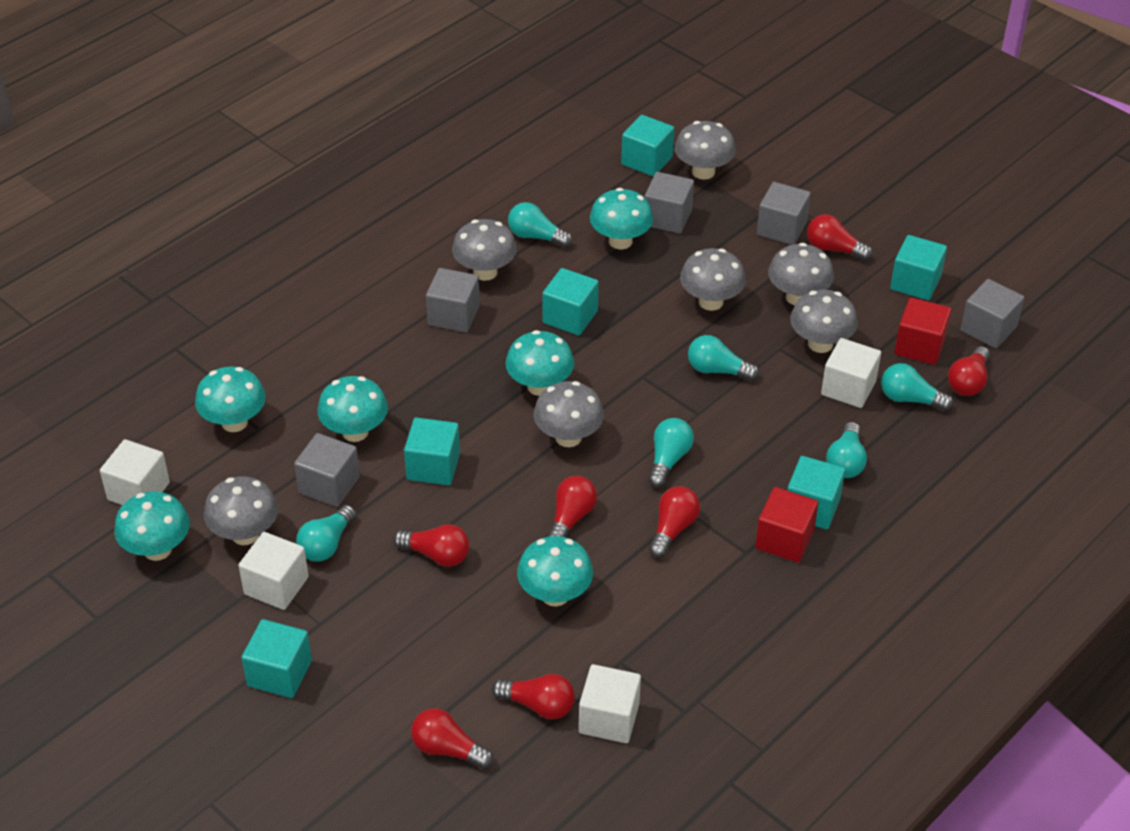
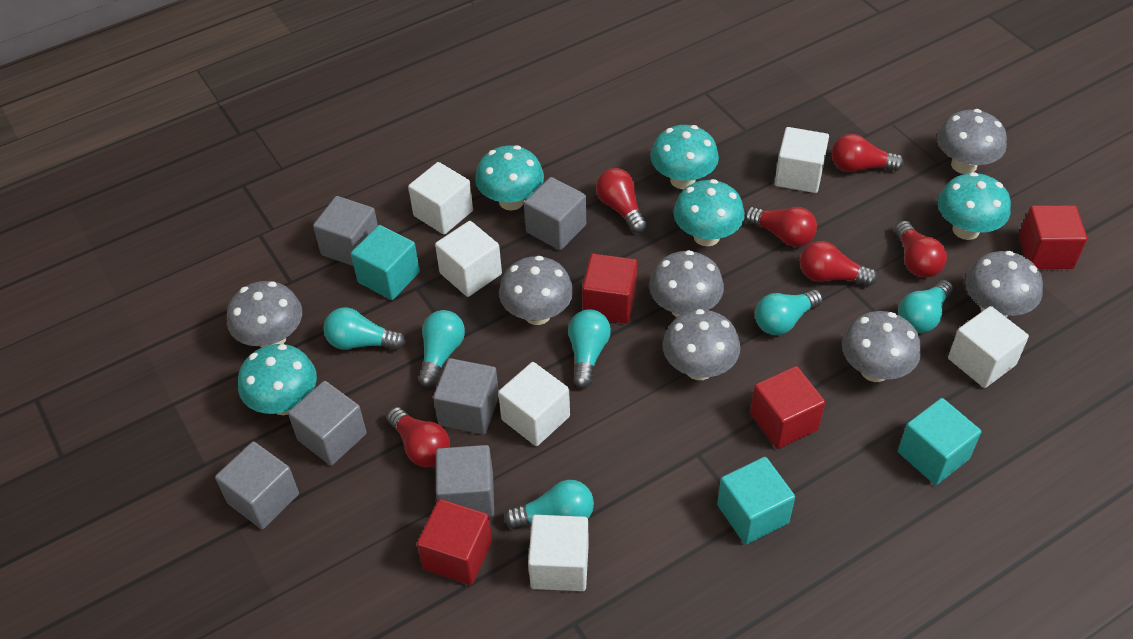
grey cube: 5 -> 6
red cube: 2 -> 4
red light bulb: 7 -> 6
turquoise cube: 6 -> 3
turquoise mushroom: 6 -> 5
white cube: 4 -> 6

